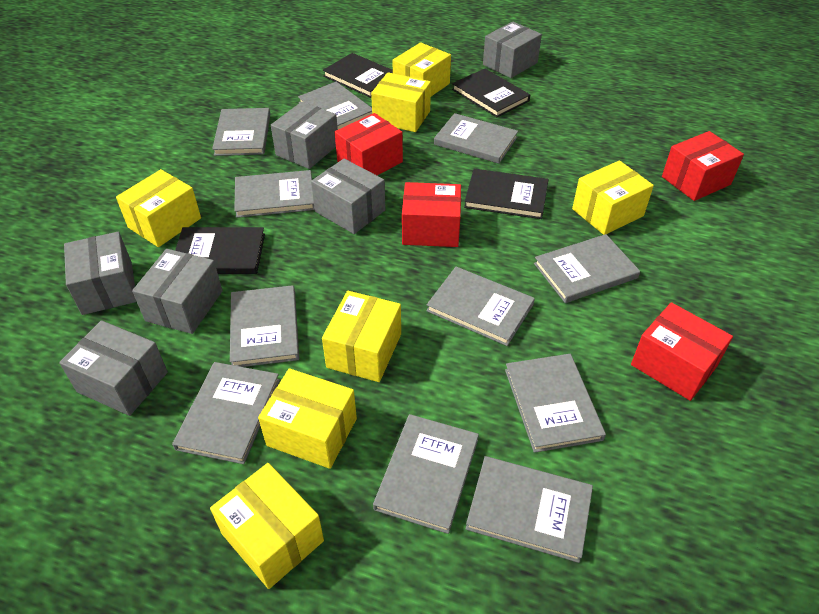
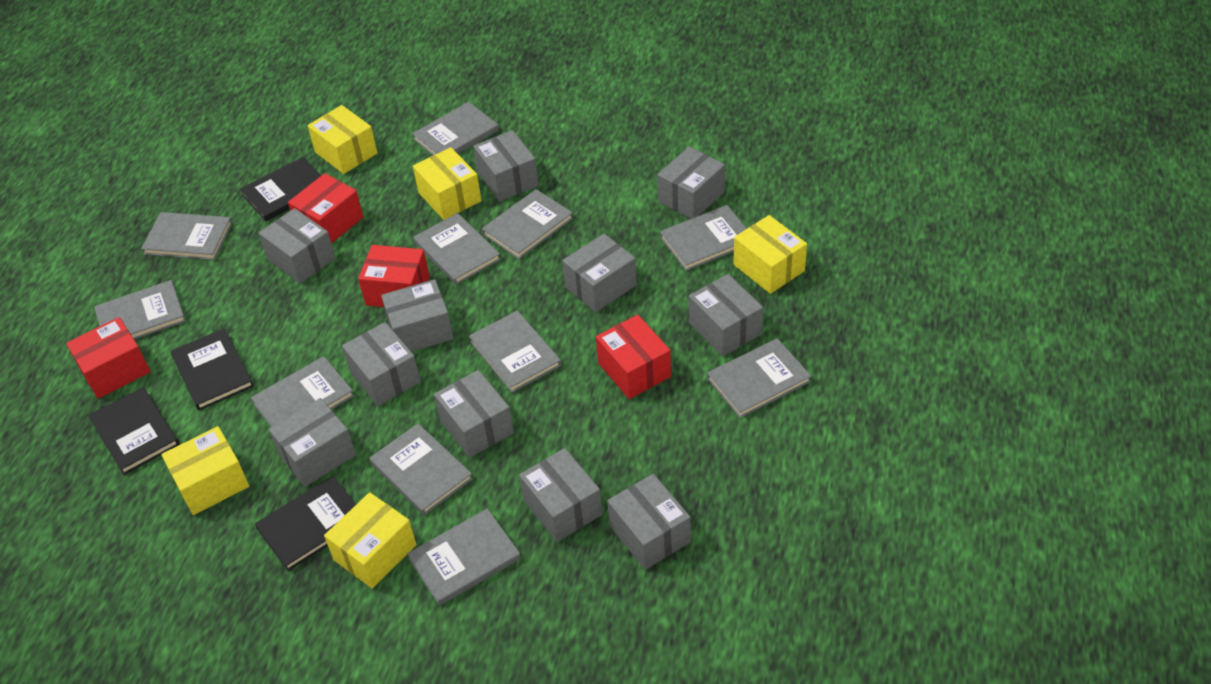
grey box: 6 -> 11
yellow box: 7 -> 5

